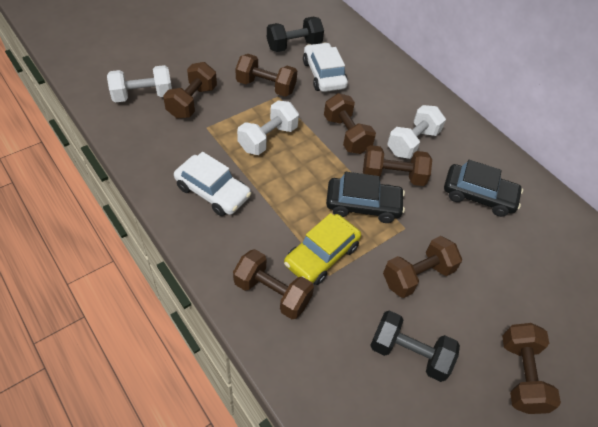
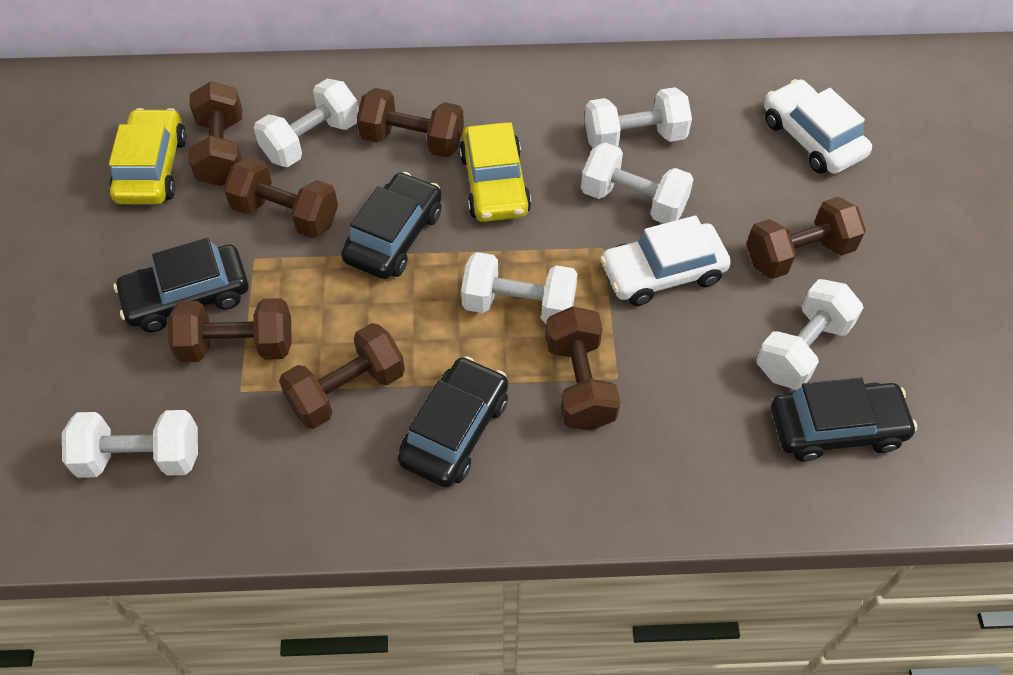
black car: 2 -> 4
black dumbbell: 2 -> 0
white dumbbell: 3 -> 6
yellow car: 1 -> 2

